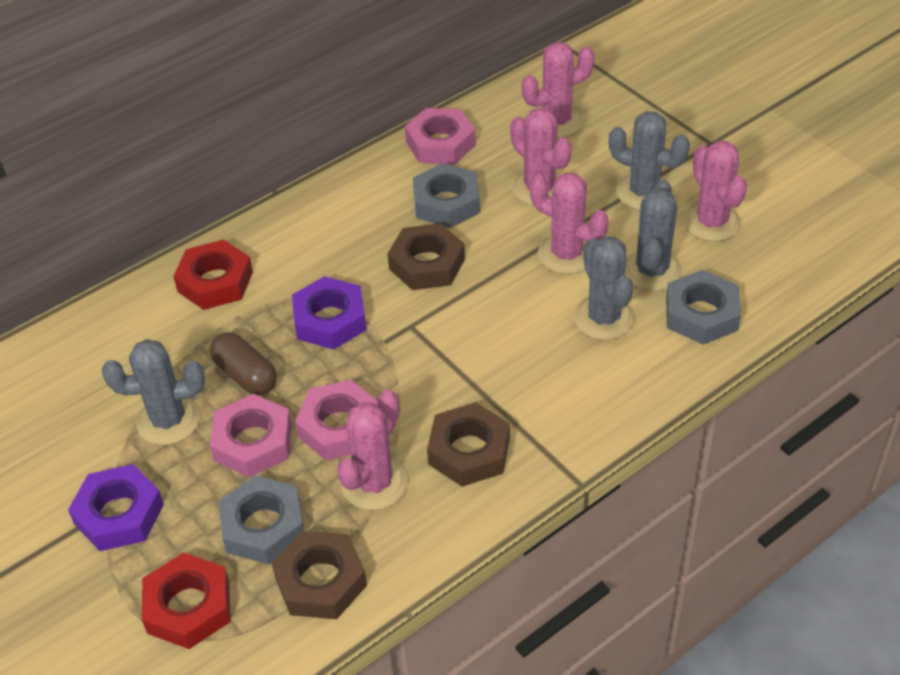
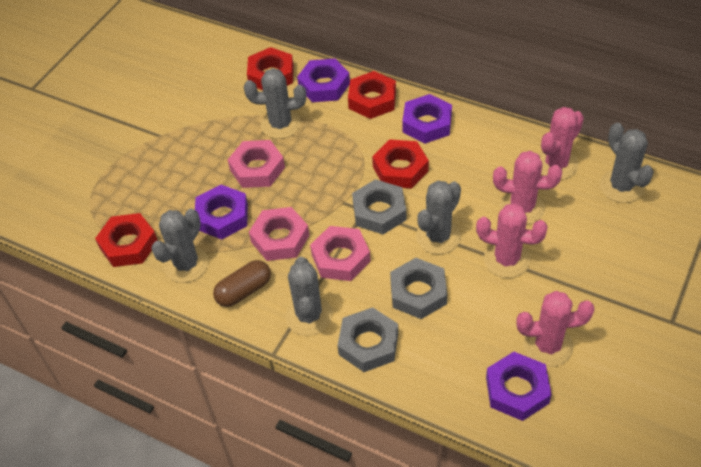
brown nut: 3 -> 0
grey cactus: 4 -> 5
pink cactus: 5 -> 4
purple nut: 2 -> 4
red nut: 2 -> 4

